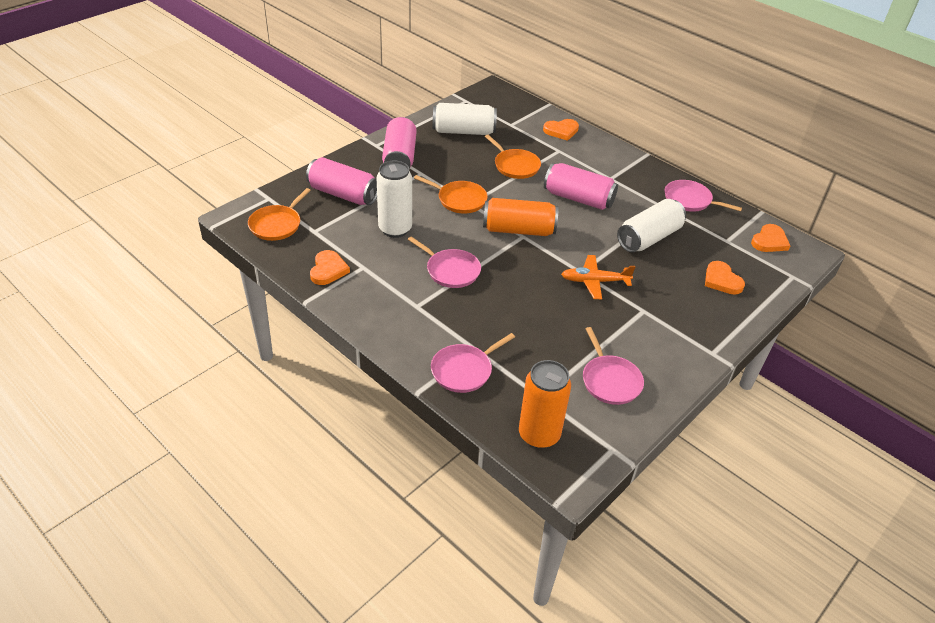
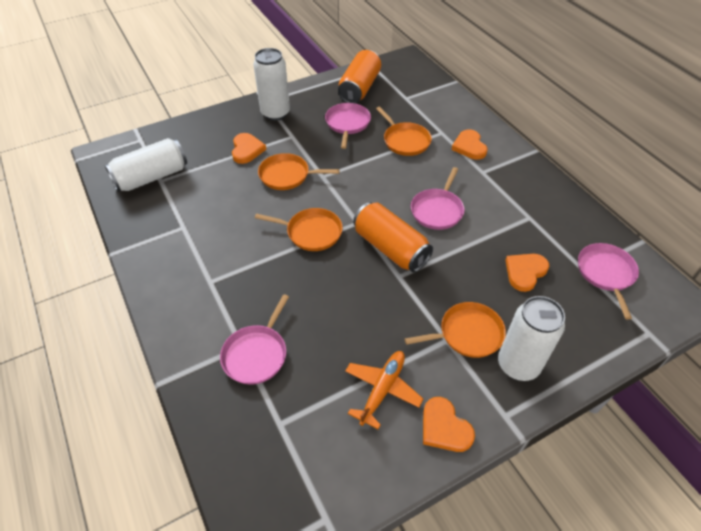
orange pan: 3 -> 4
pink can: 3 -> 0

